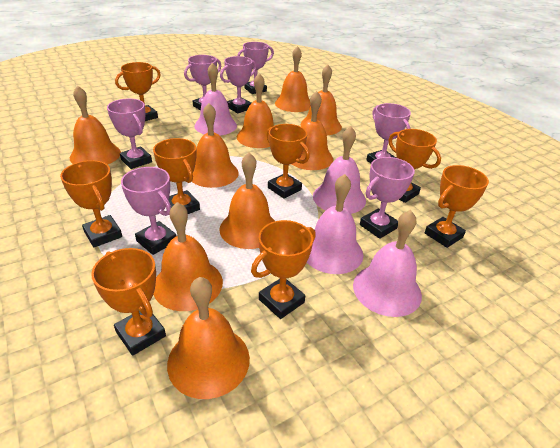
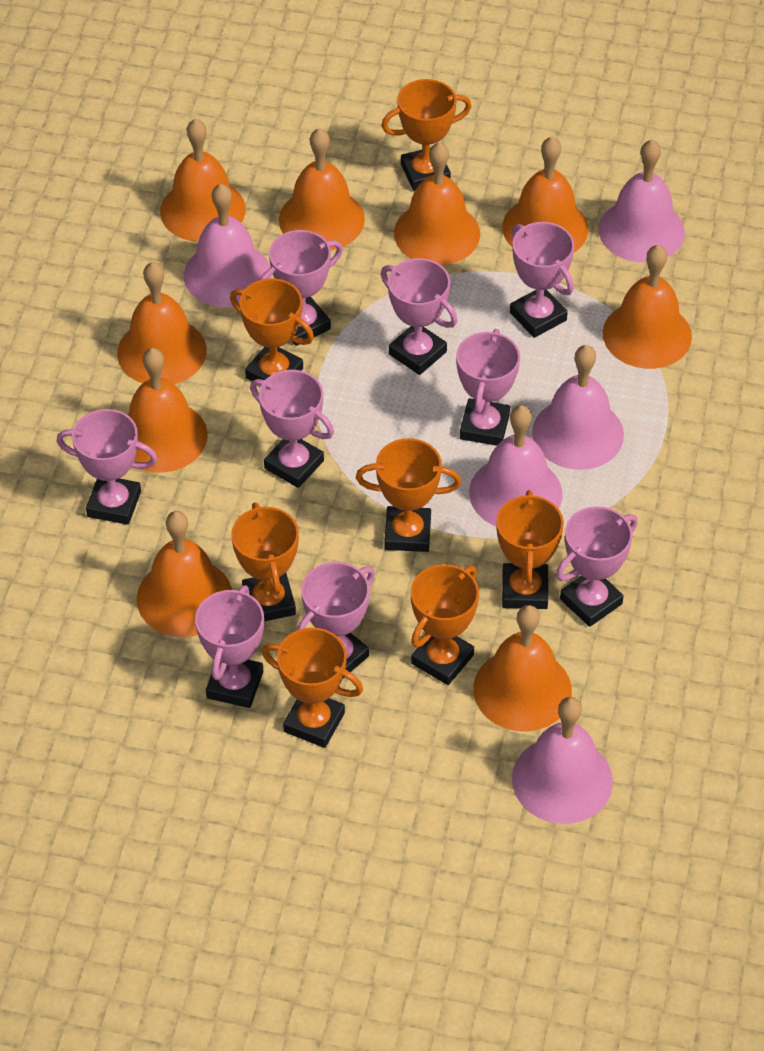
orange trophy: 8 -> 7
pink bell: 4 -> 5
pink trophy: 7 -> 9

